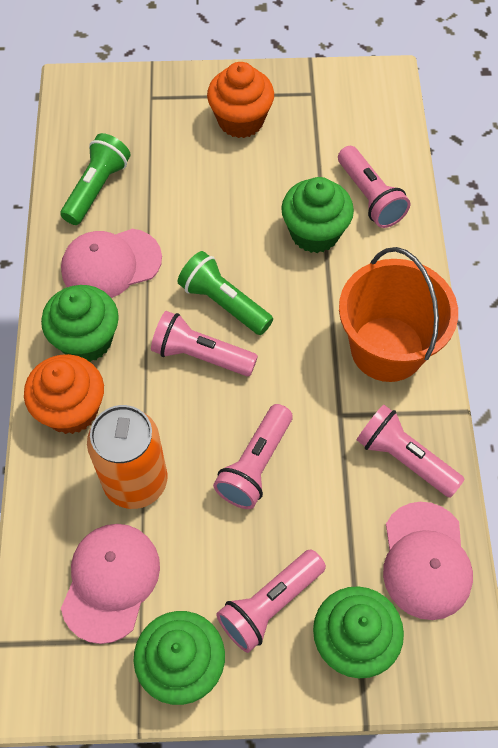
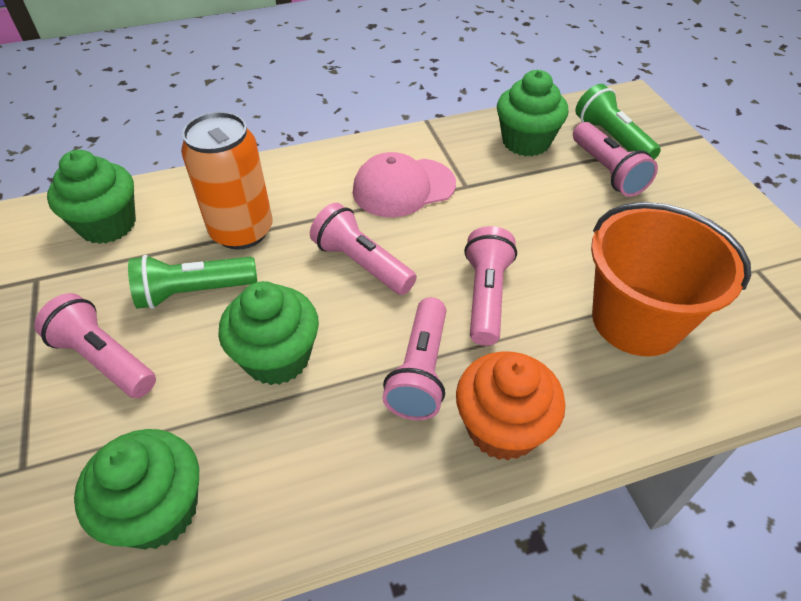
orange cupcake: 2 -> 1
pink cap: 3 -> 1

